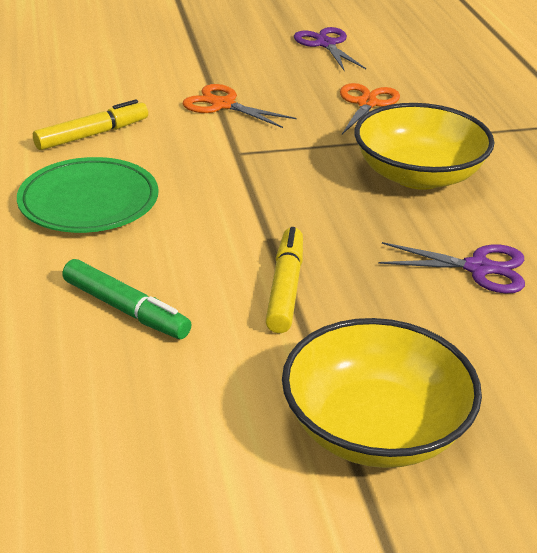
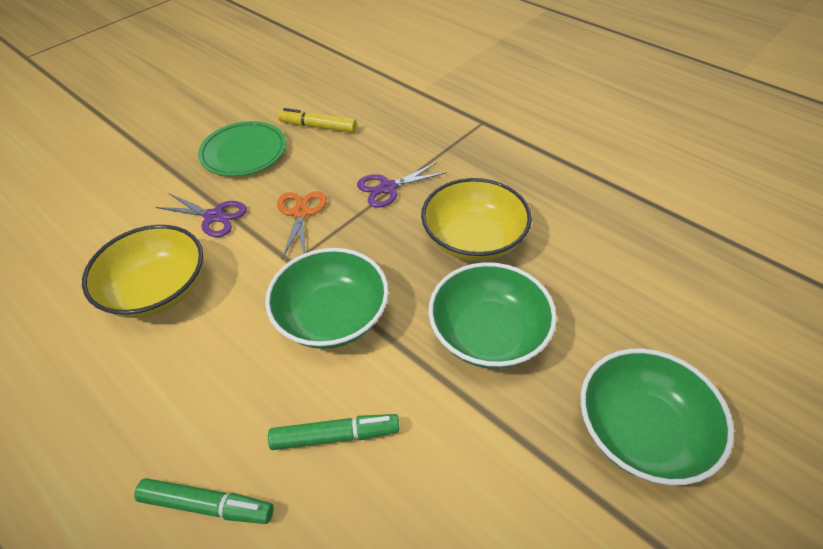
green bowl: 0 -> 3
green marker: 1 -> 2
orange scissors: 2 -> 1
yellow marker: 2 -> 1

